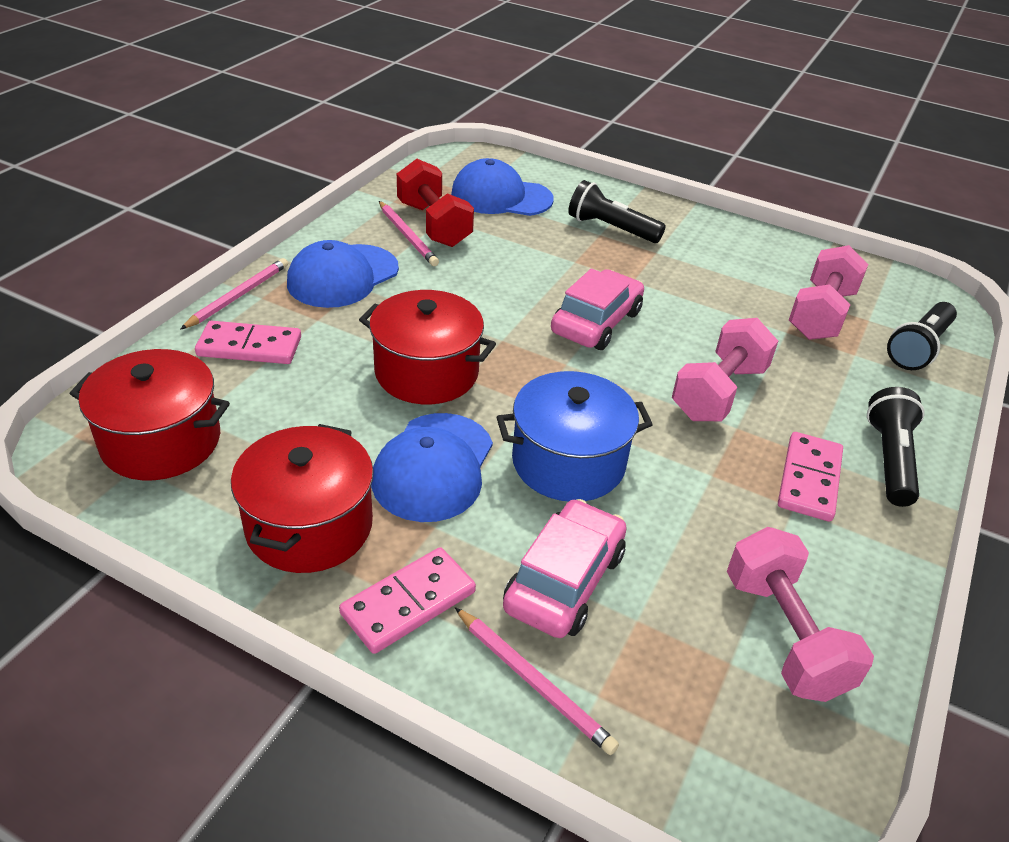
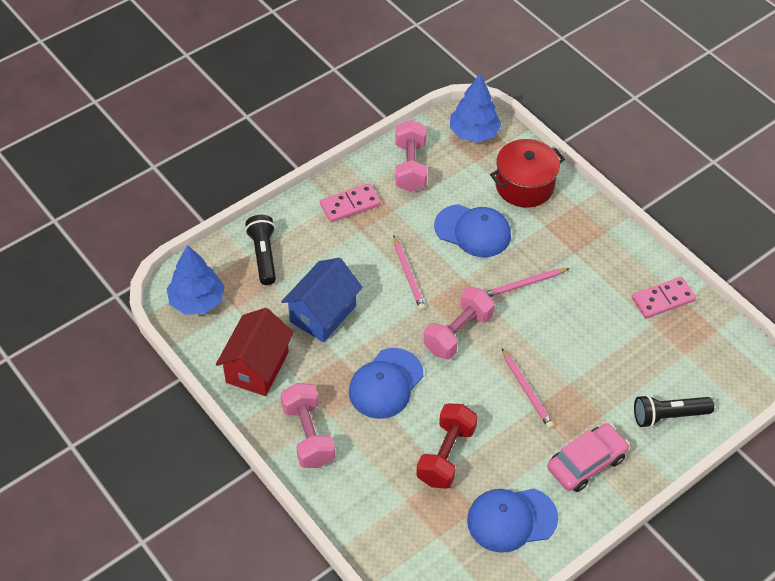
black flashlight: 3 -> 2
blue house: 0 -> 1
blue pot: 1 -> 0
blue tree: 0 -> 2
pink car: 2 -> 1
pink domino: 3 -> 2
red house: 0 -> 1
red pot: 3 -> 1

